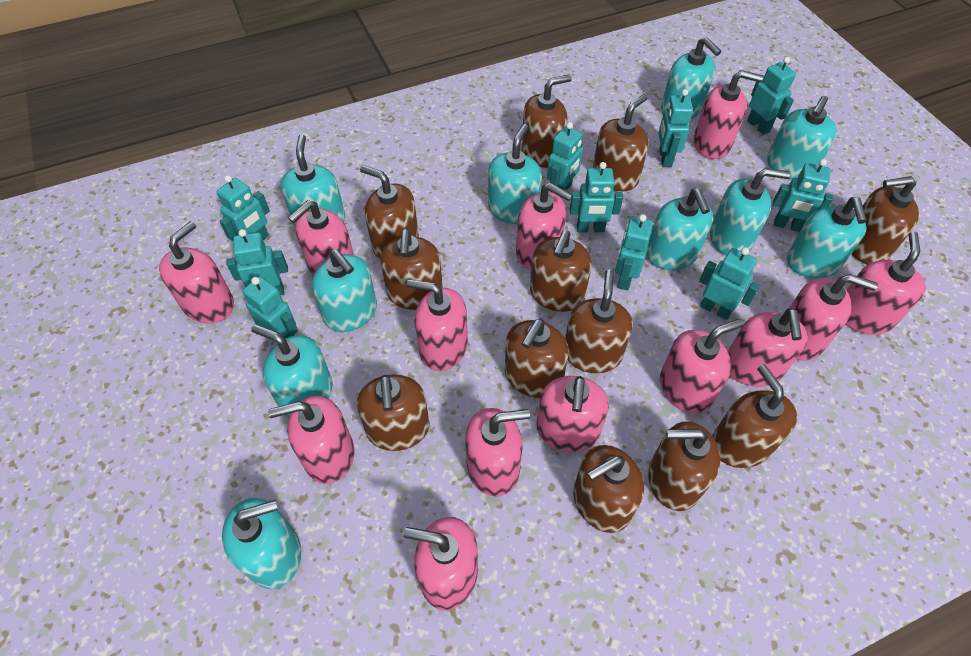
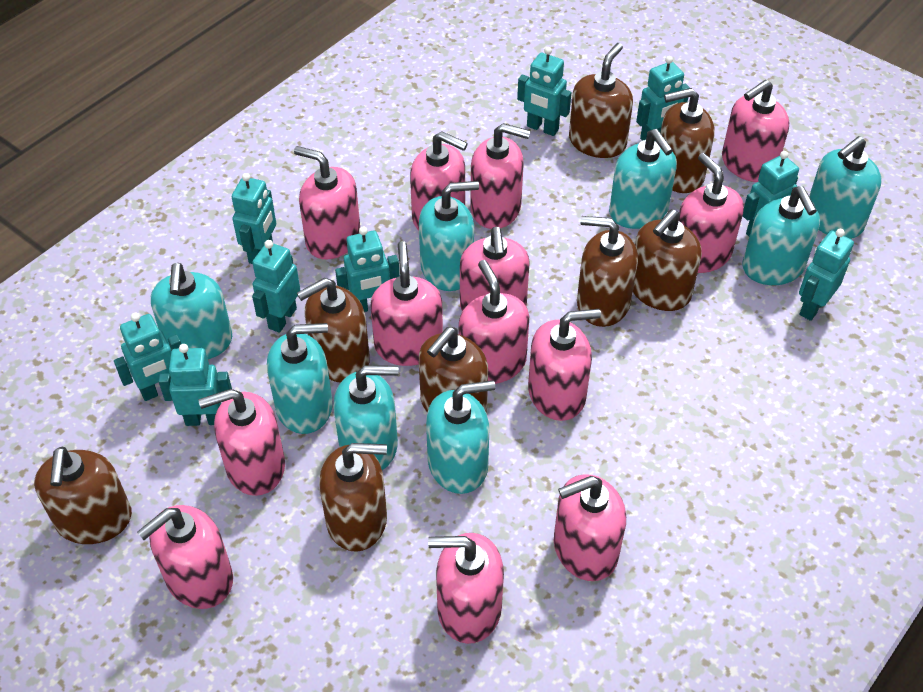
brown soap dispenser: 12 -> 8
turquoise robot: 10 -> 9
turquoise soap dispenser: 10 -> 8

